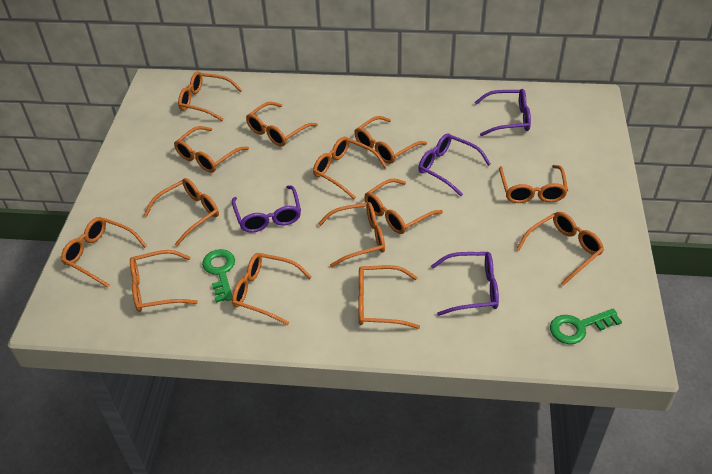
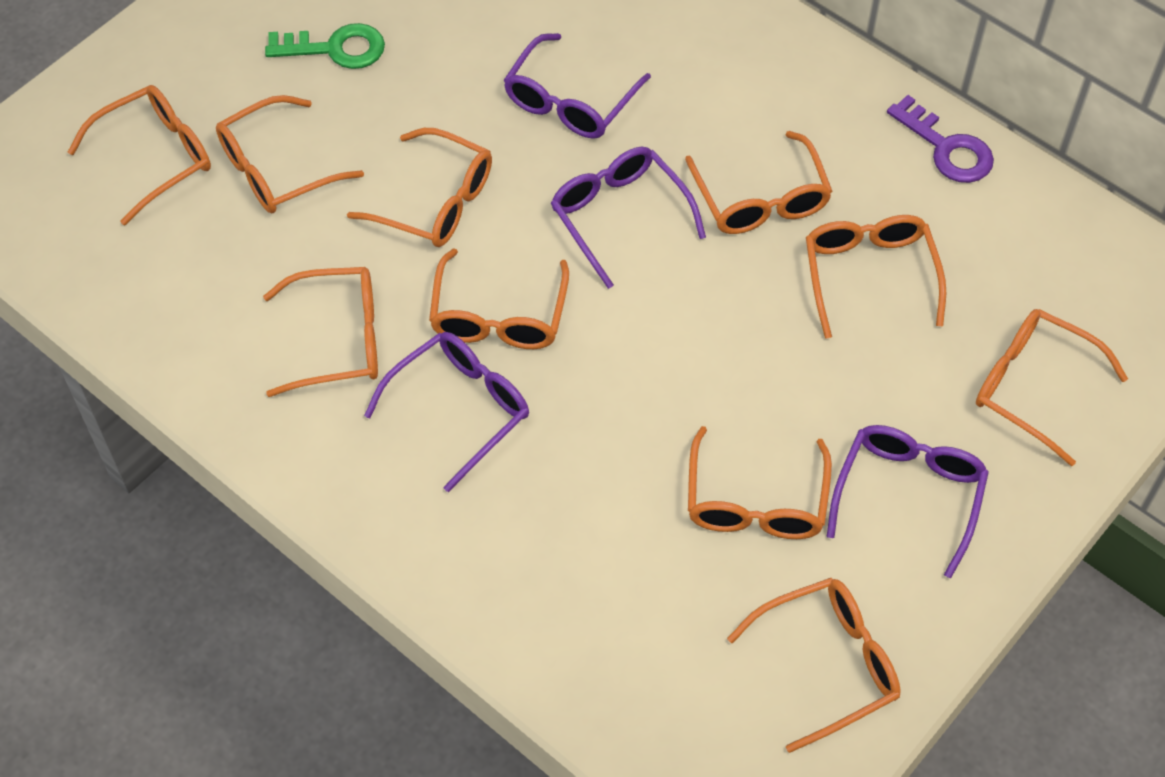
green key: 2 -> 1
orange glasses: 14 -> 10
purple key: 0 -> 1

